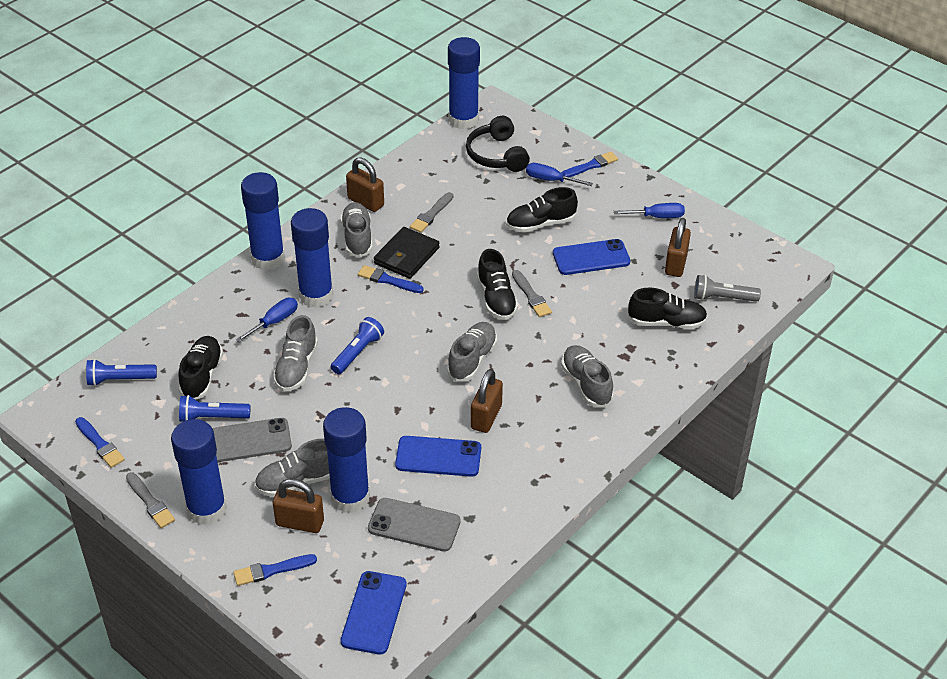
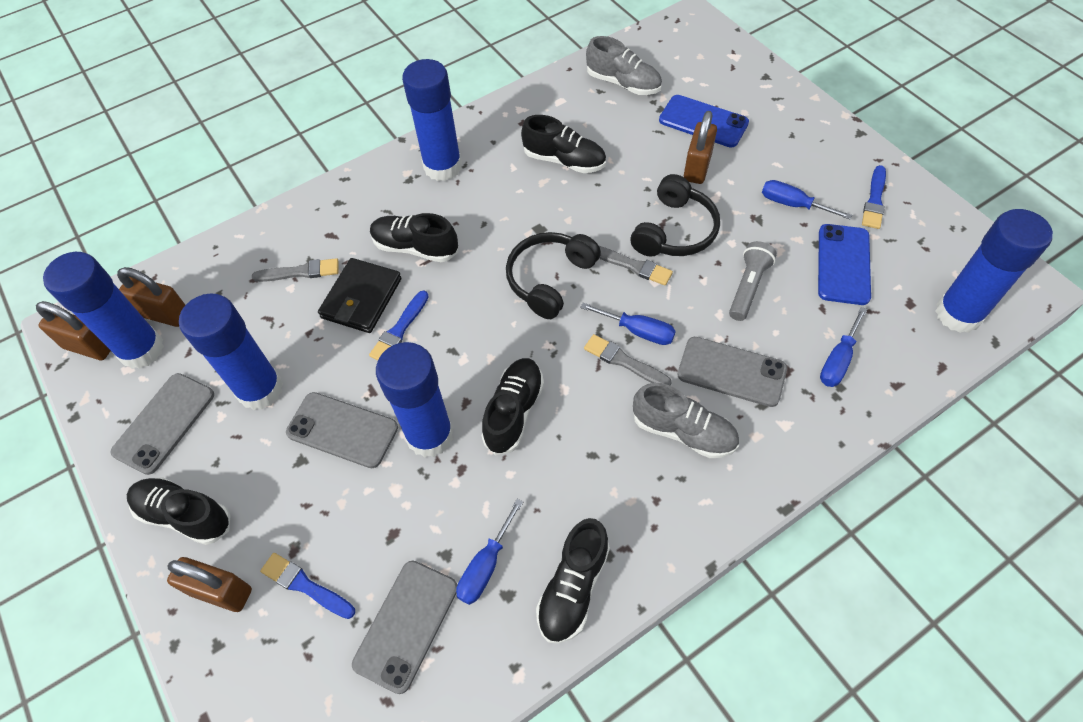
black headphones: 1 -> 2
black shoe: 4 -> 5
blue brush: 4 -> 3
blue flashlight: 3 -> 0
blue phone: 3 -> 2
blue screwdriver: 3 -> 4
grey phone: 2 -> 4
grey shoe: 5 -> 2

